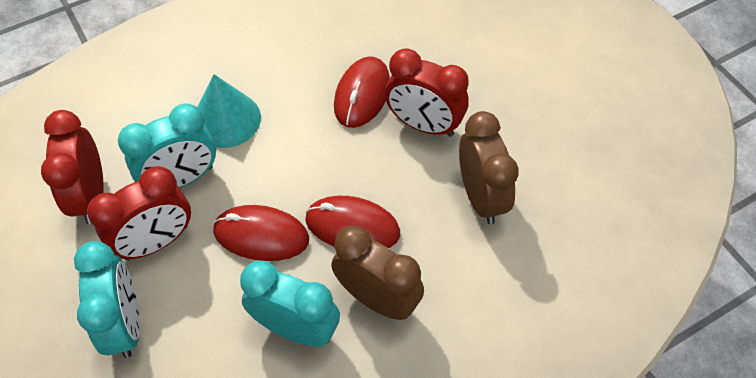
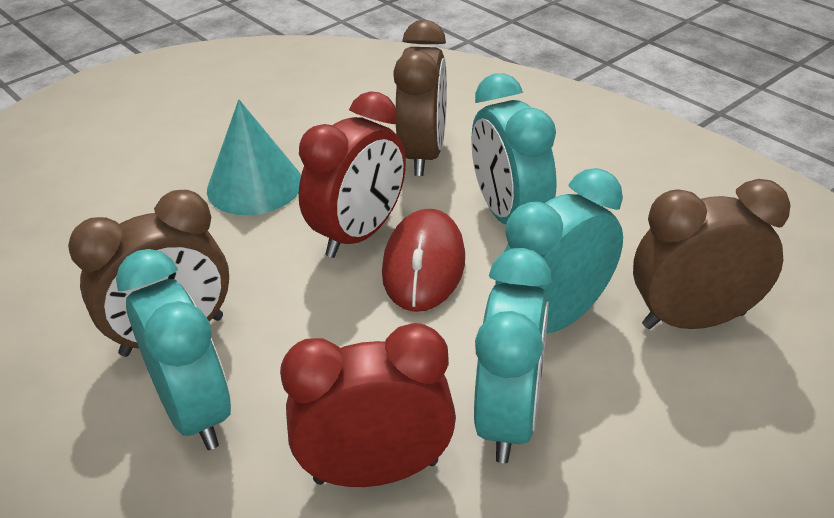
brown clock: 2 -> 3
red clock: 3 -> 2
red mouse: 3 -> 1
turquoise clock: 3 -> 4

